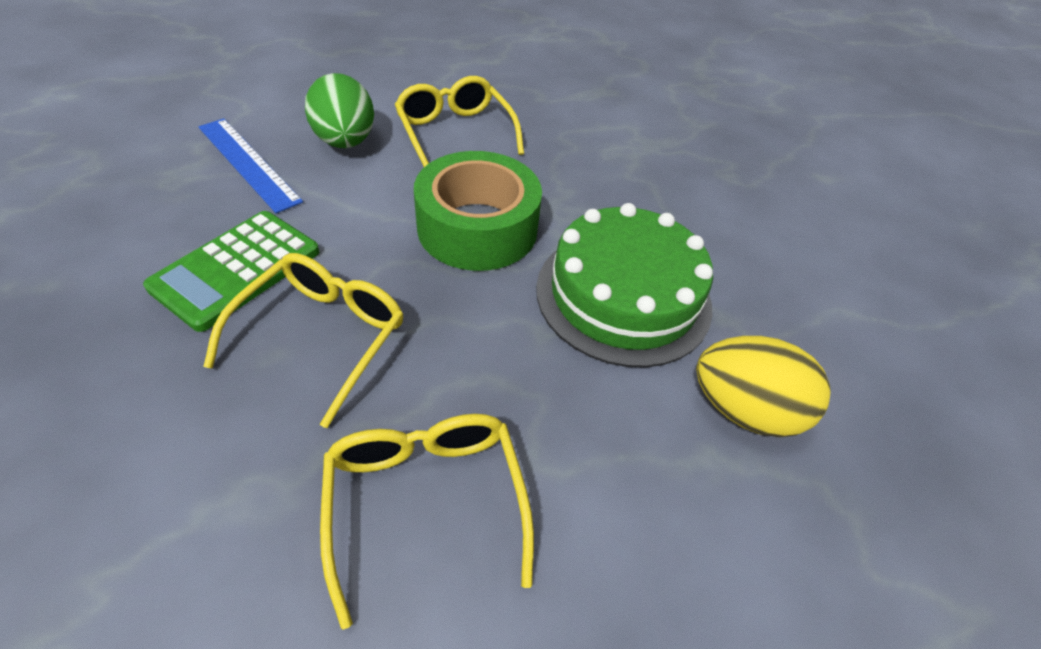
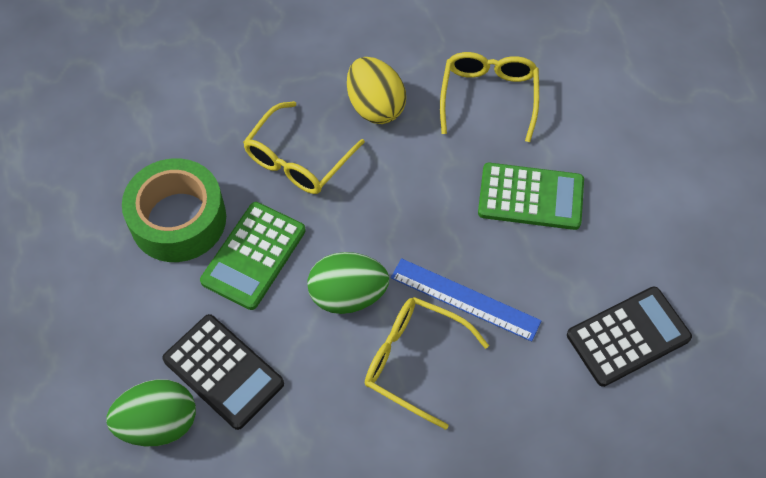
black calculator: 0 -> 2
green cake: 1 -> 0
green calculator: 1 -> 2
green egg: 1 -> 2

